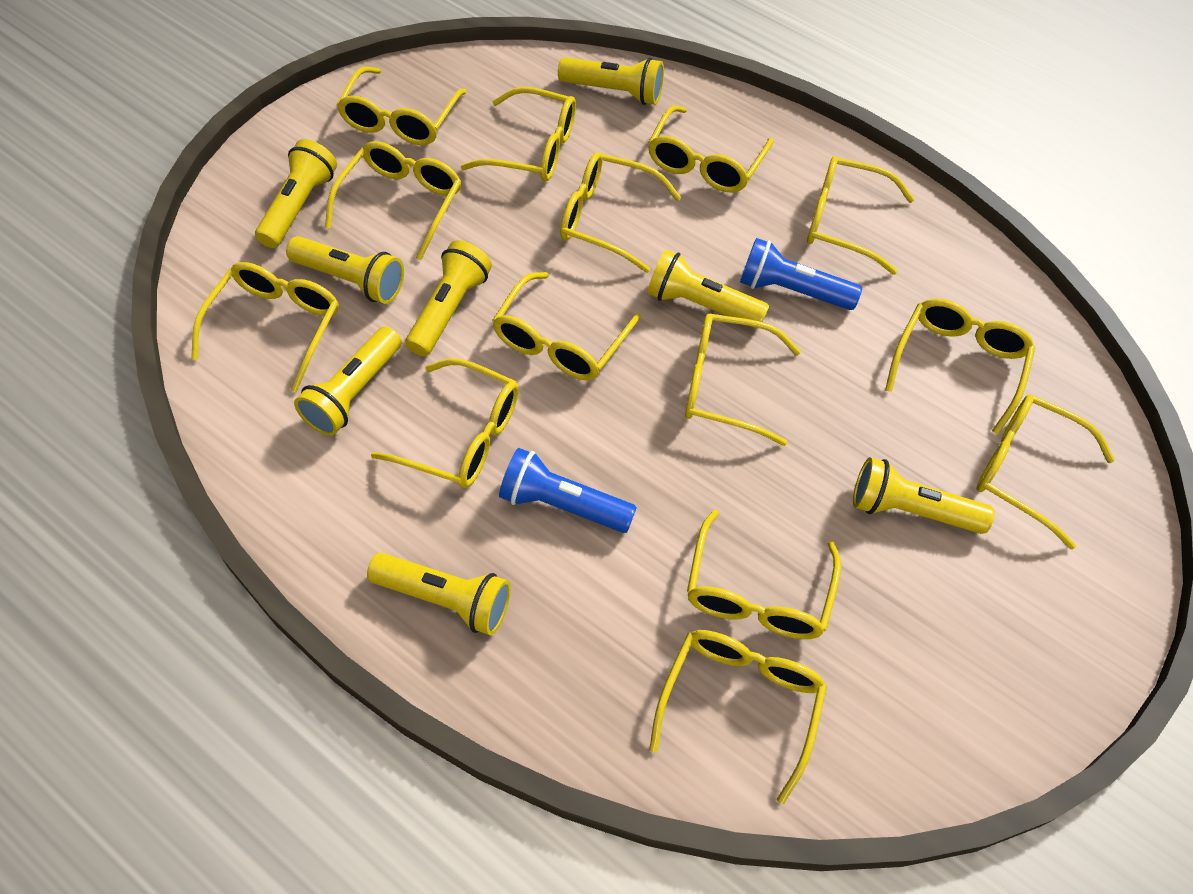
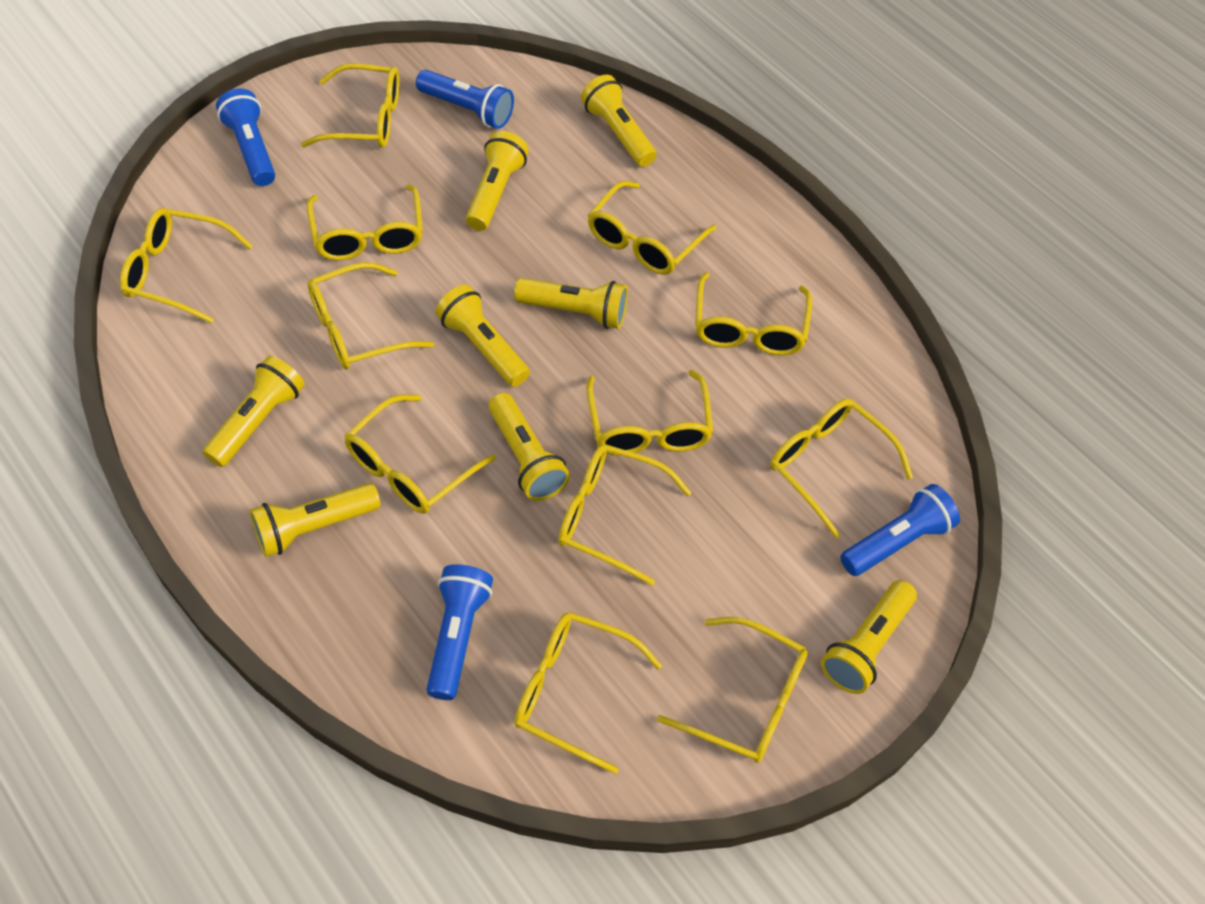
blue flashlight: 2 -> 4
yellow glasses: 14 -> 12

